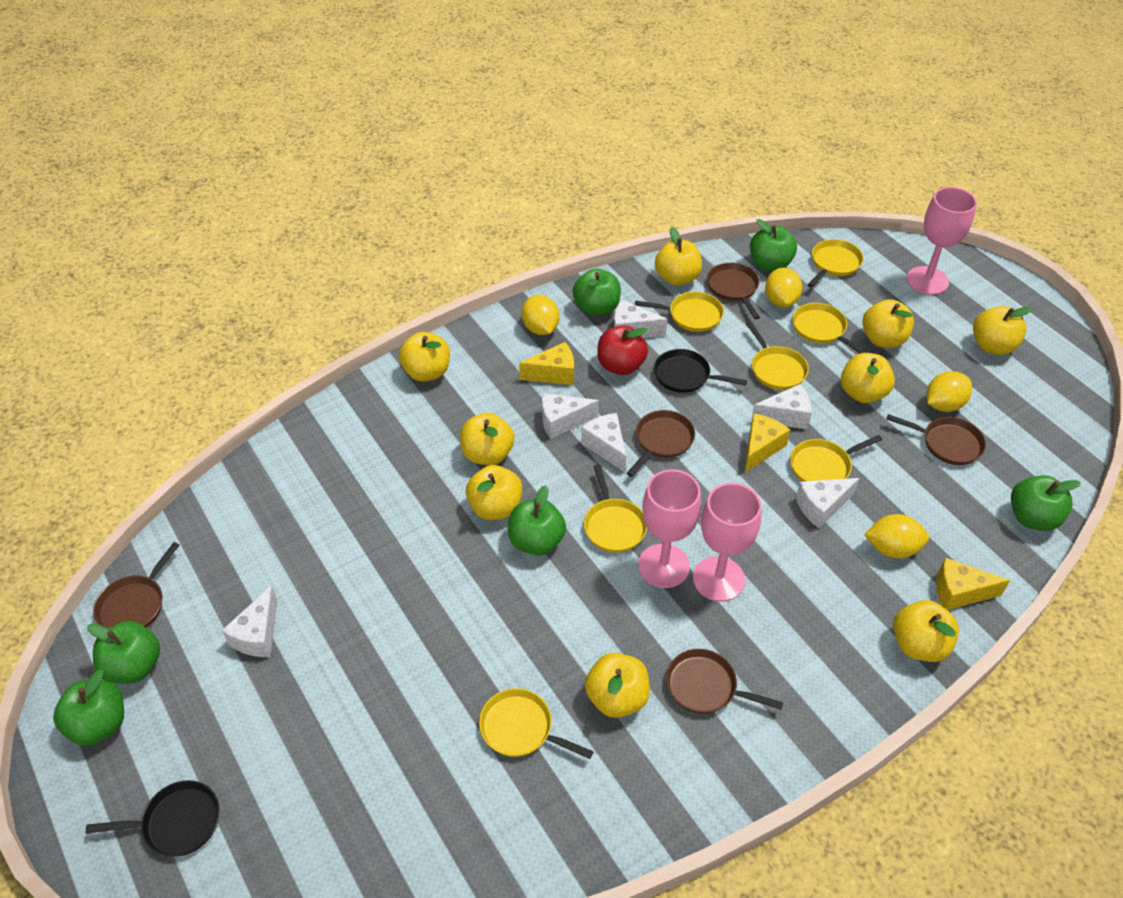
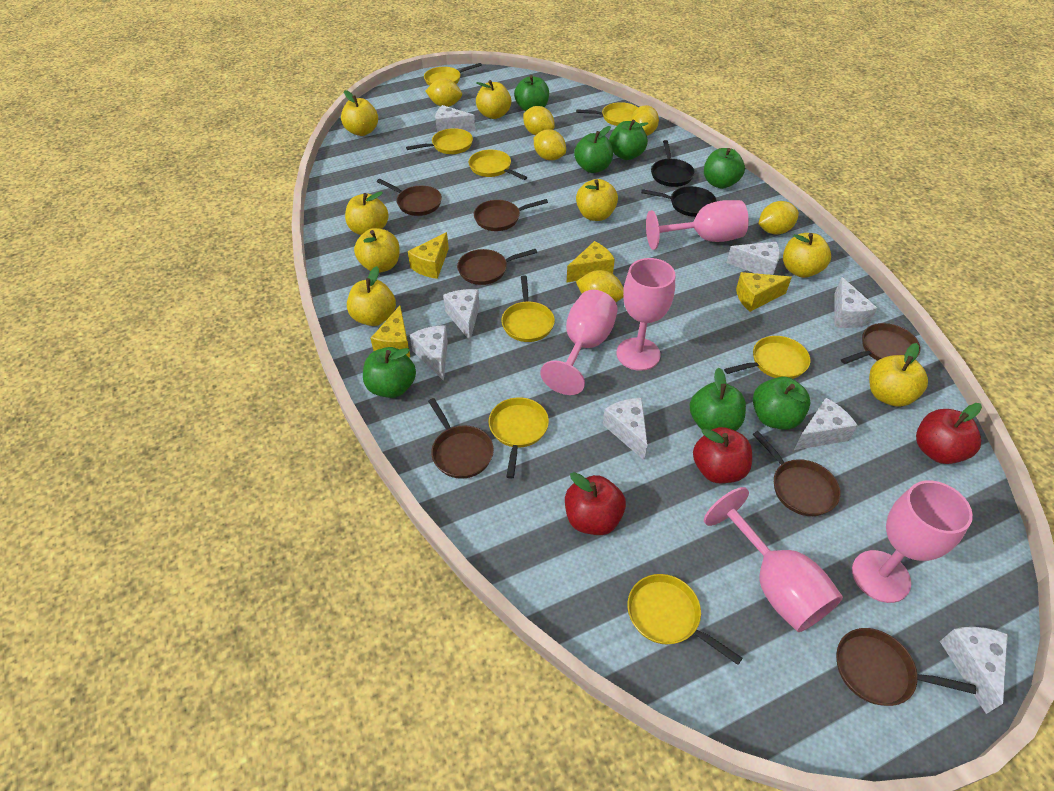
brown pan: 5 -> 7
green apple: 6 -> 7
pink goblet: 3 -> 5
red apple: 1 -> 3
white cheese: 6 -> 8
yellow apple: 9 -> 8
yellow cheese: 3 -> 4
yellow lemon: 4 -> 6
yellow pan: 7 -> 8

